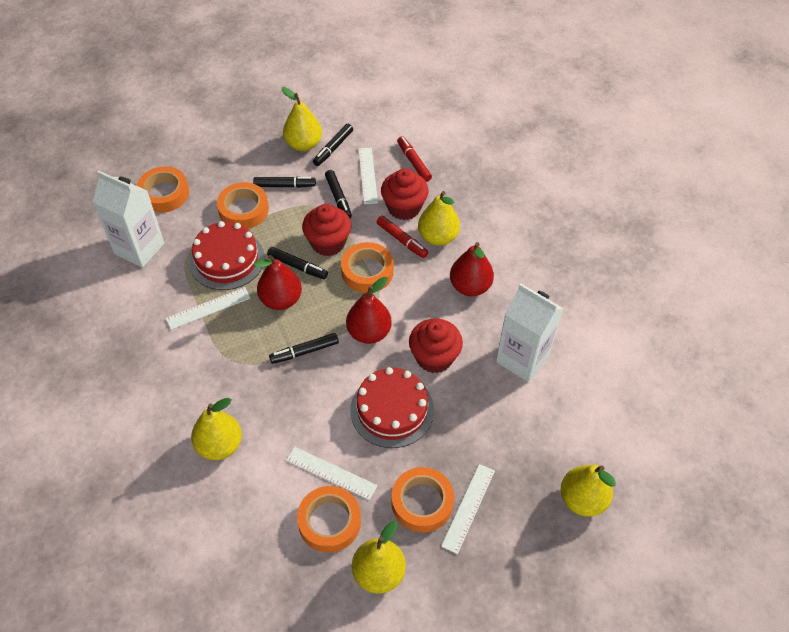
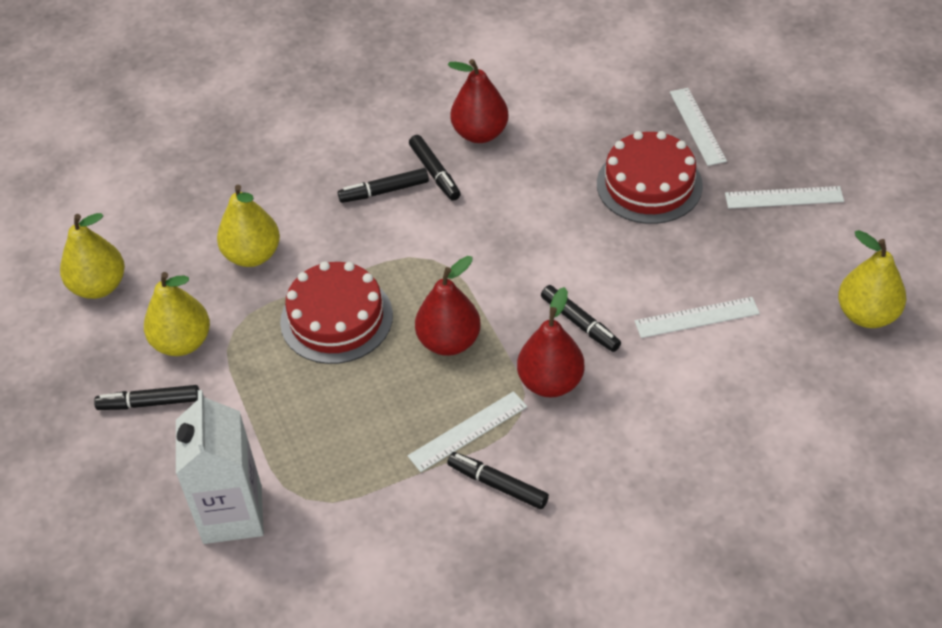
orange tape: 5 -> 0
red cupcake: 3 -> 0
red marker: 2 -> 0
white carton: 2 -> 1
yellow pear: 5 -> 4

